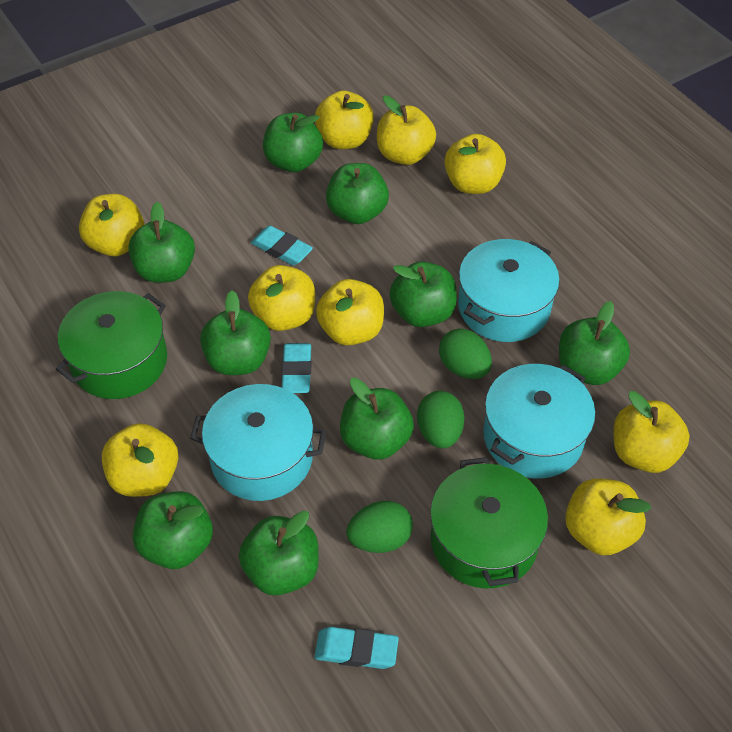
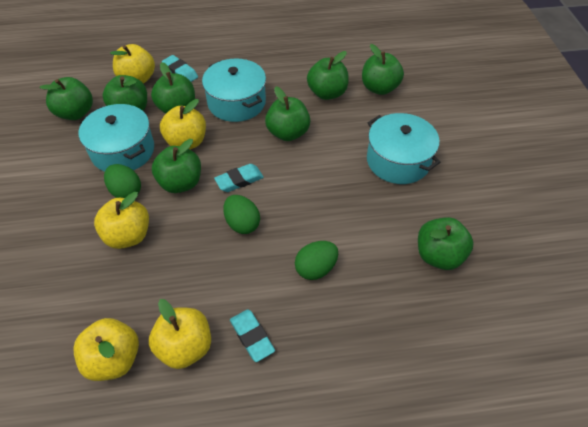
green apple: 9 -> 8
green pot: 2 -> 0
yellow apple: 9 -> 5

